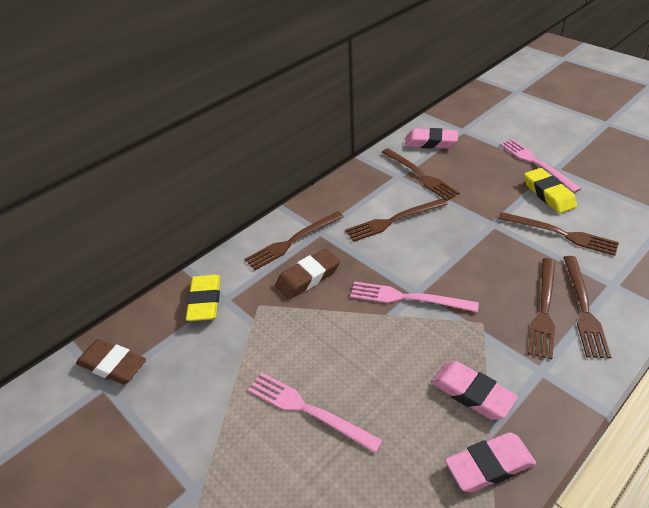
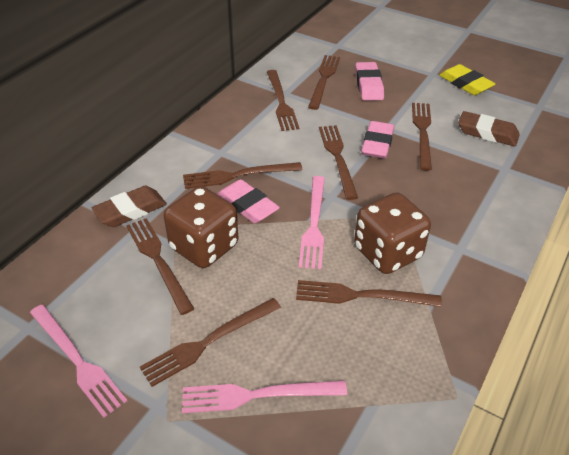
brown dice: 0 -> 2
brown fork: 6 -> 8
yellow eraser: 2 -> 1

